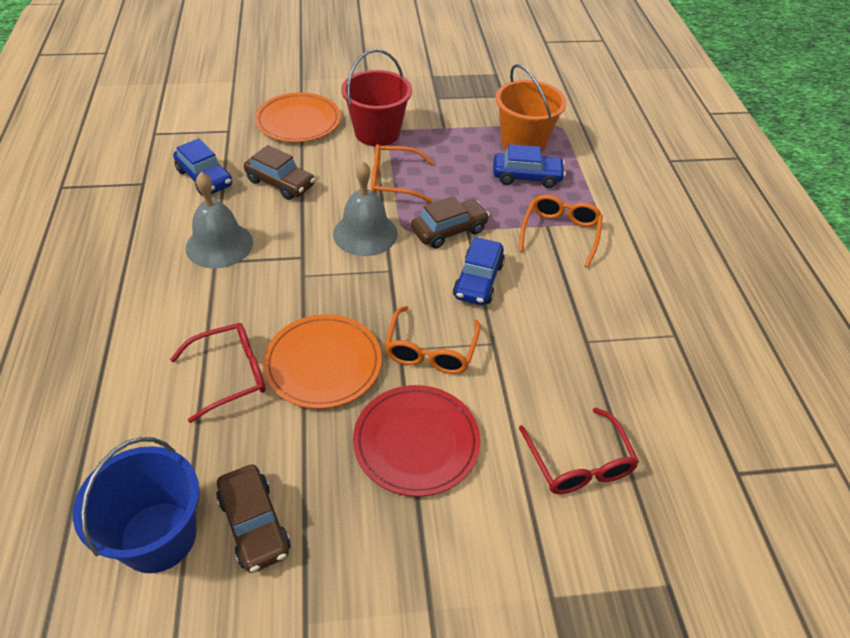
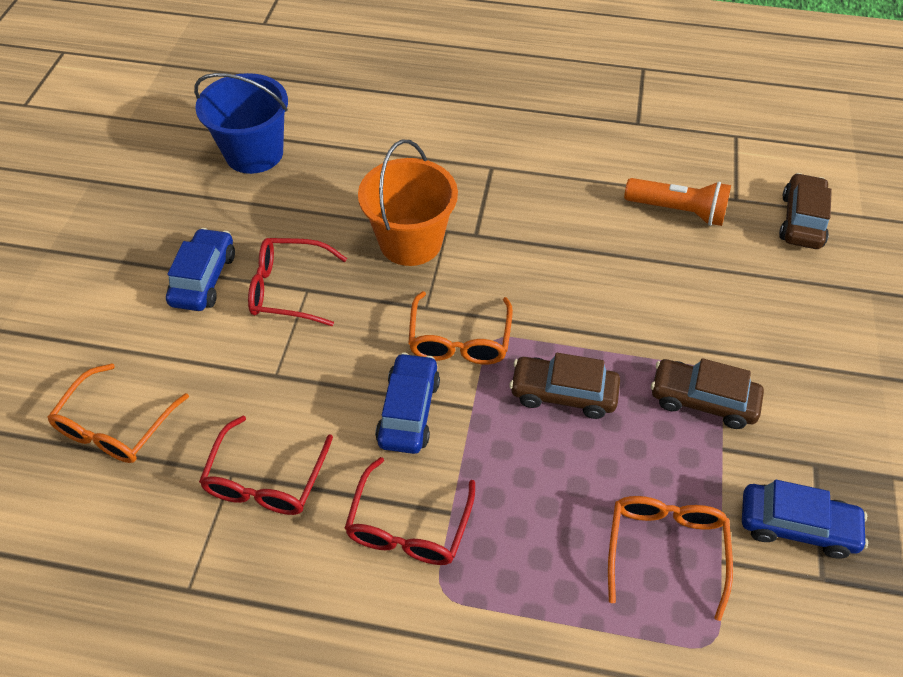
grey bell: 2 -> 0
orange flashlight: 0 -> 1
orange plate: 2 -> 0
red bucket: 1 -> 0
red glasses: 2 -> 3
red plate: 1 -> 0

